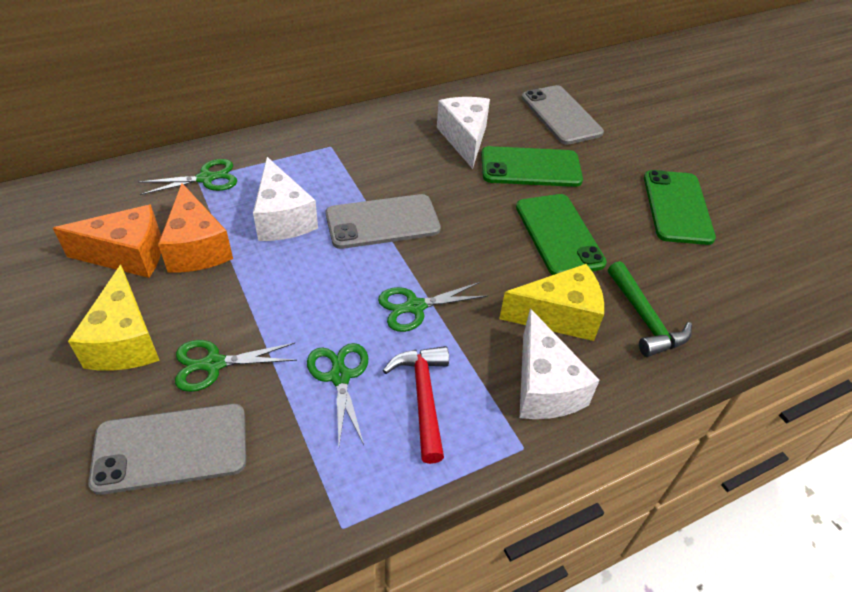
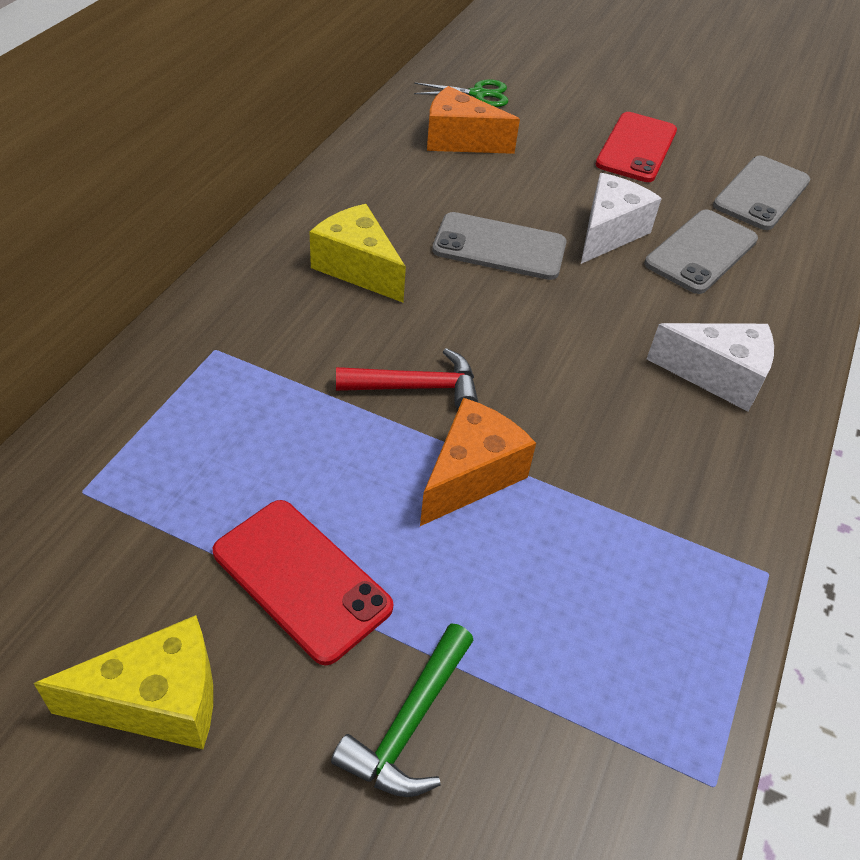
green phone: 3 -> 0
green scissors: 4 -> 1
red phone: 0 -> 2
white cheese: 3 -> 2

